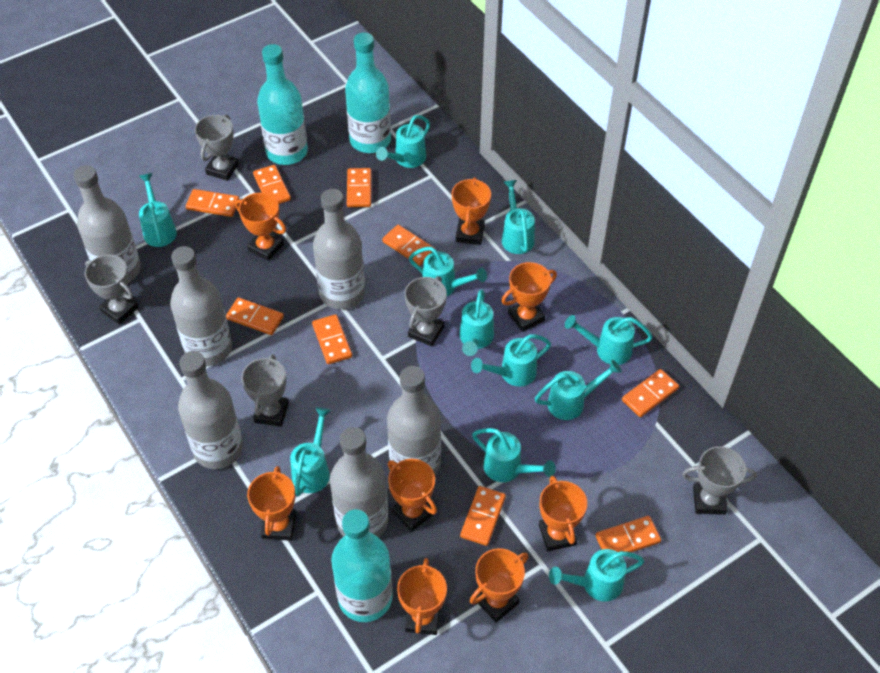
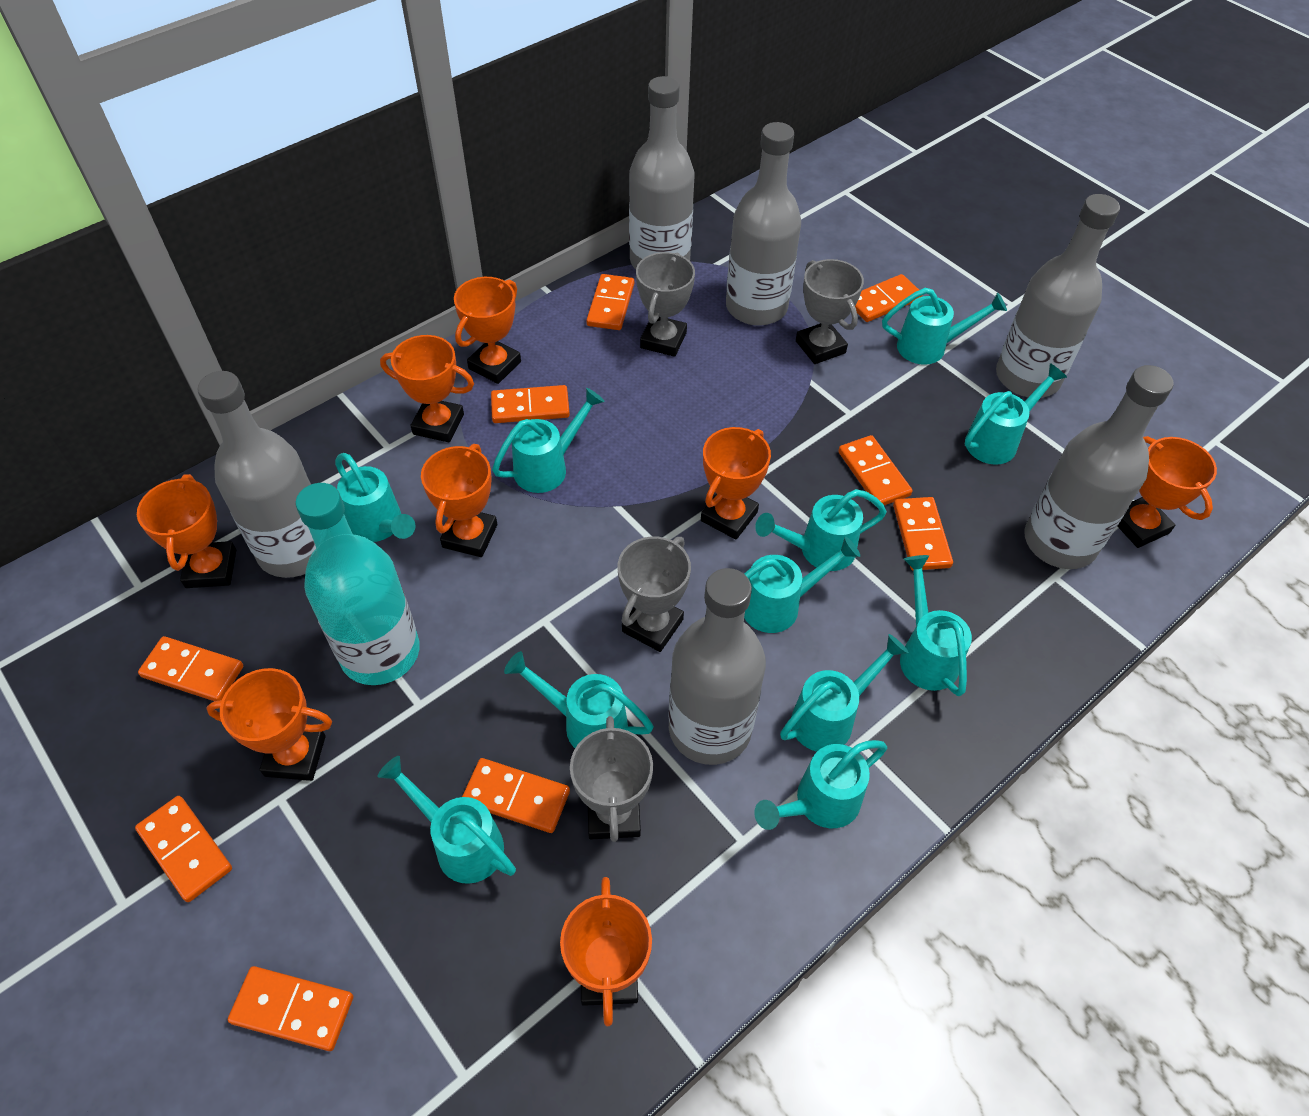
grey trophy: 5 -> 4
turquoise bottle: 3 -> 1

